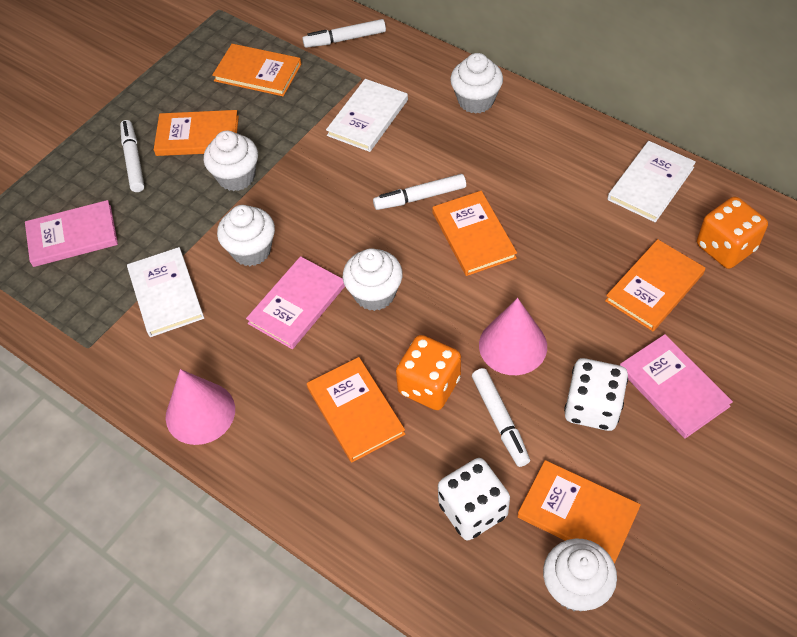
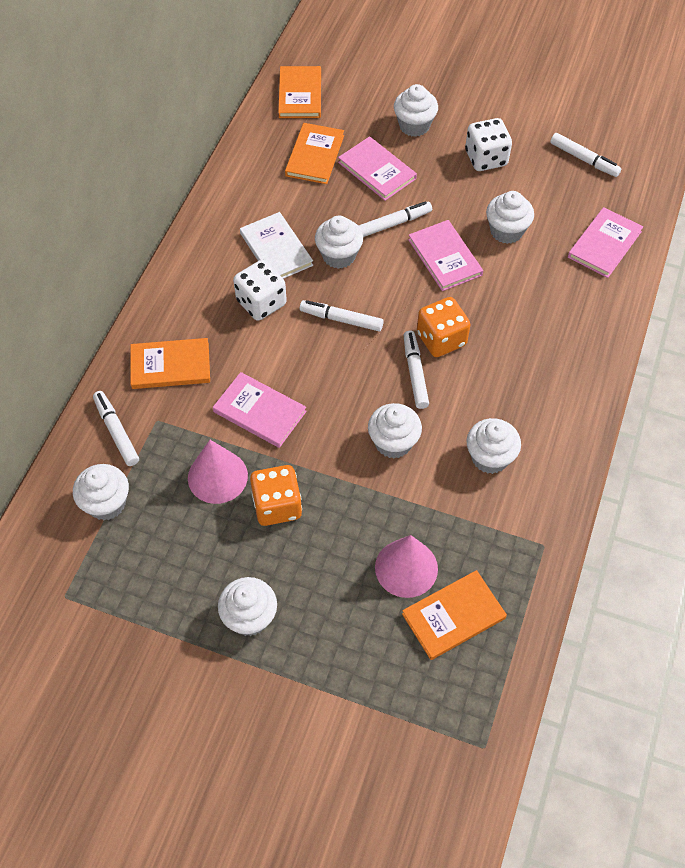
orange book: 6 -> 4
pink book: 3 -> 4
white book: 3 -> 1
white cupcake: 5 -> 7
white marker: 4 -> 5

